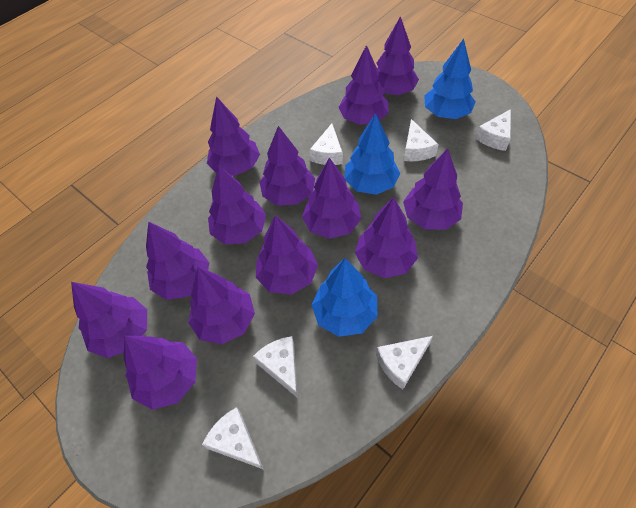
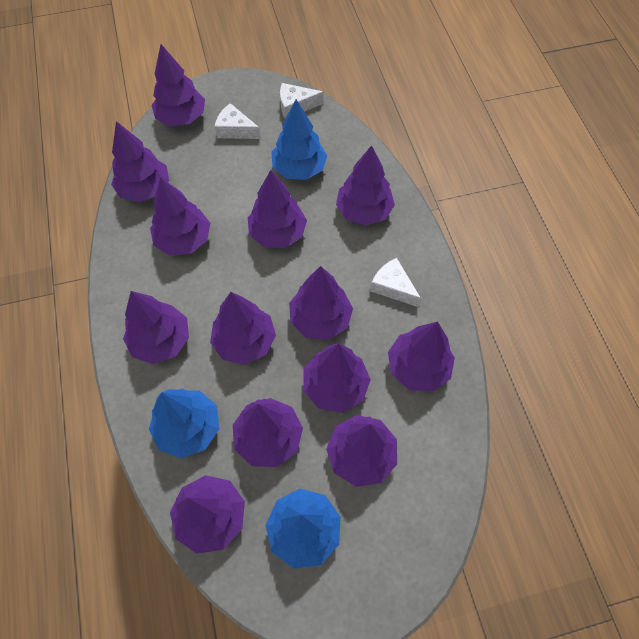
white cheese: 6 -> 3

